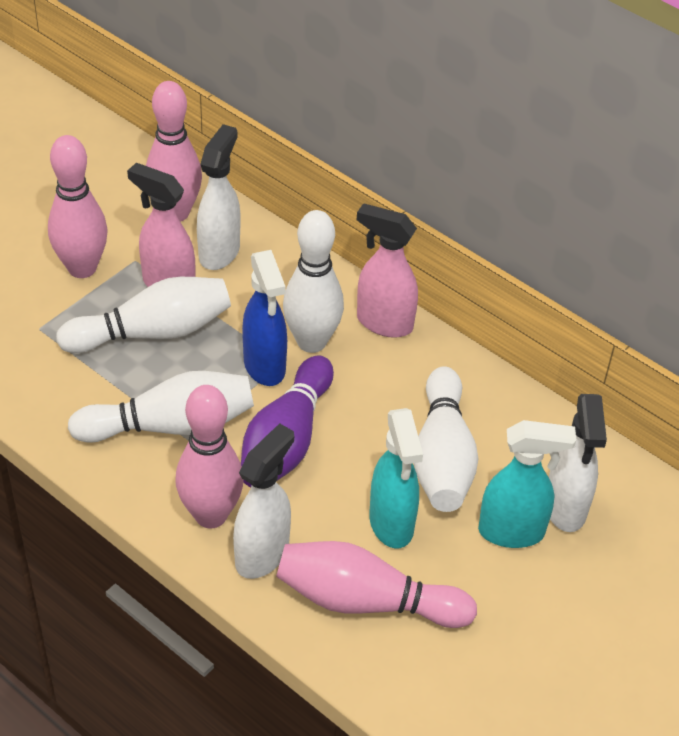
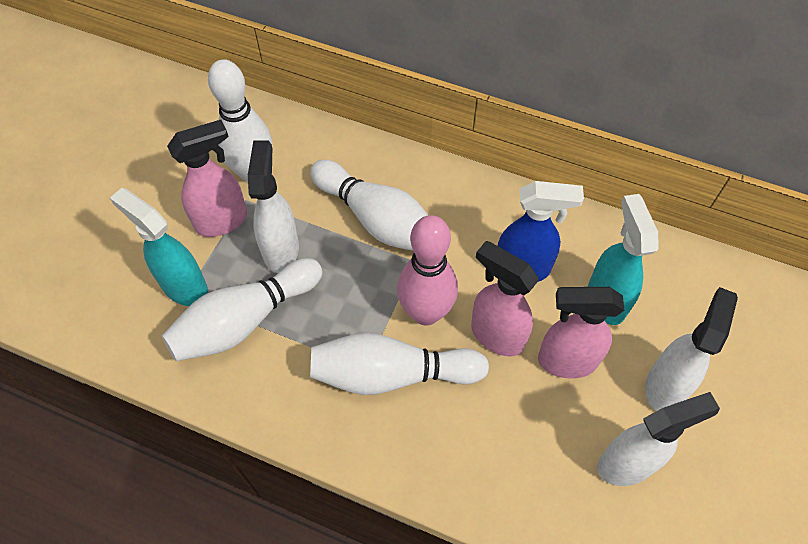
pink bowling pin: 4 -> 1
pink spray bottle: 2 -> 3
purple bowling pin: 1 -> 0

